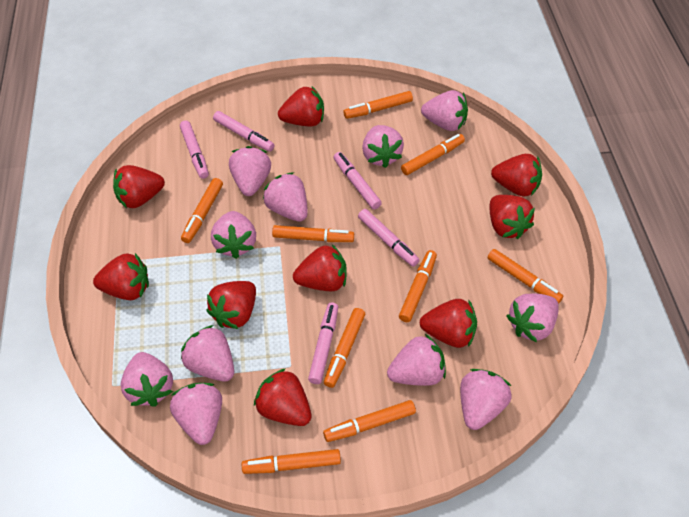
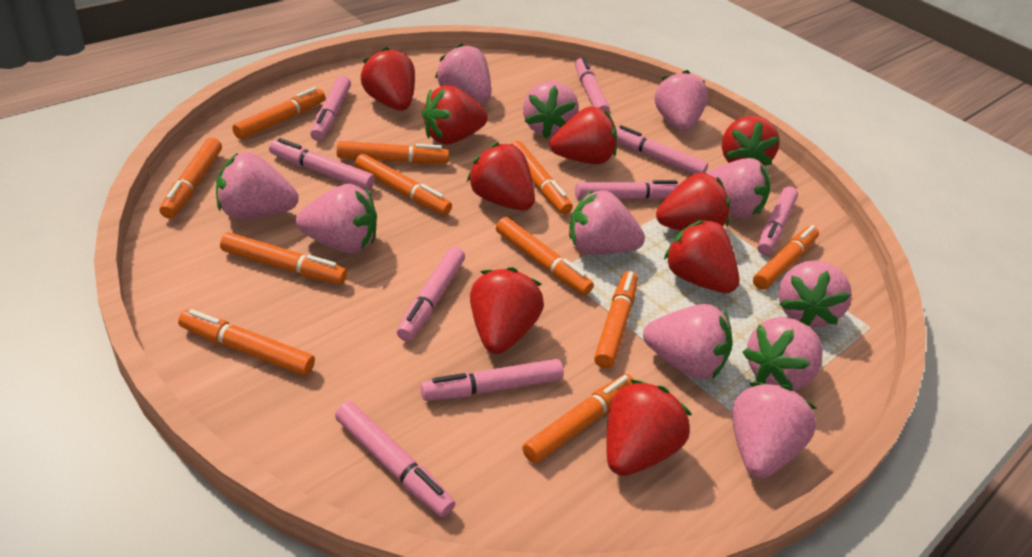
orange marker: 9 -> 11
pink marker: 5 -> 9

